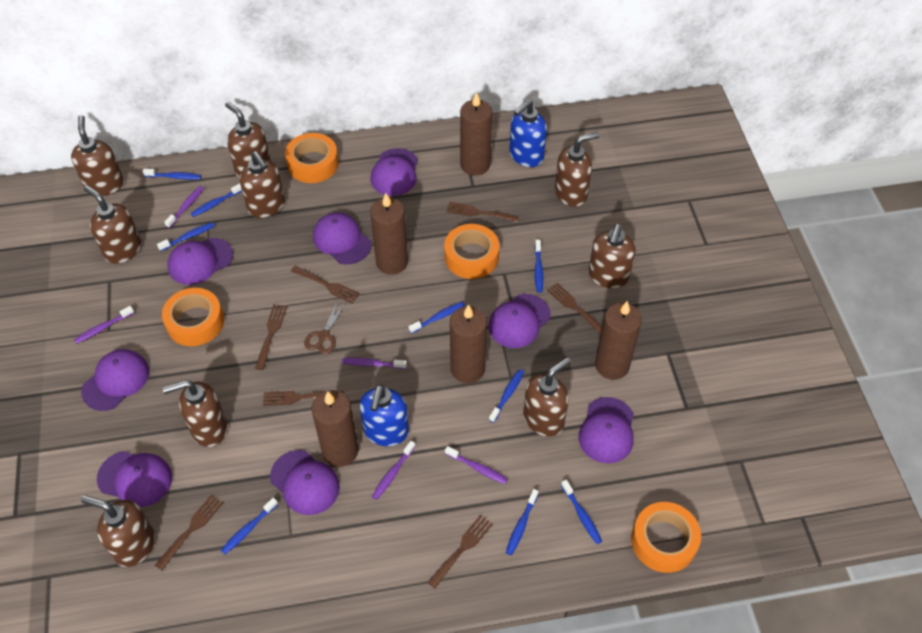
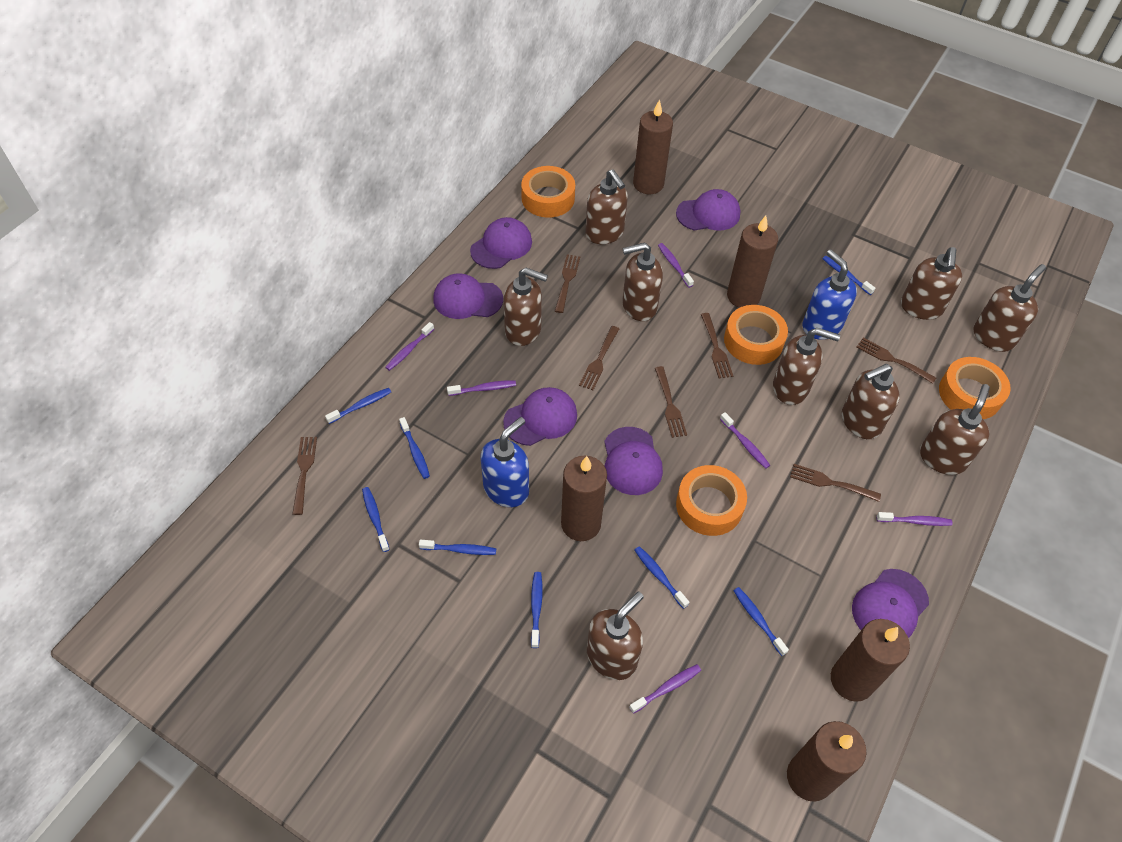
blue toothbrush: 9 -> 8
brown scissors: 1 -> 0
purple cap: 8 -> 6
purple toothbrush: 5 -> 6

